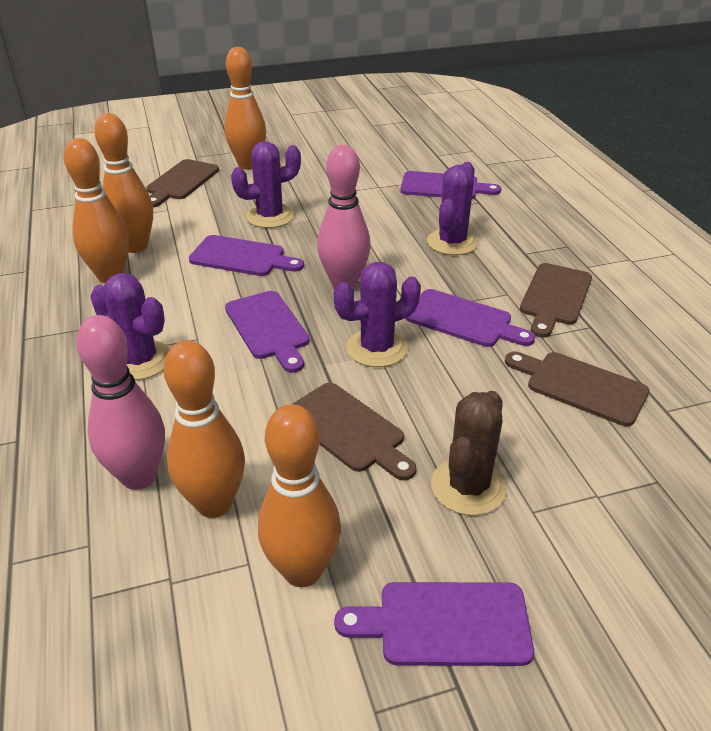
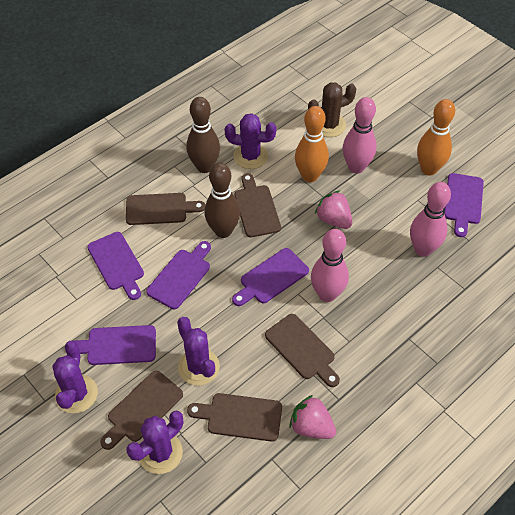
brown bowling pin: 0 -> 2
brown cutting board: 4 -> 5
orange bowling pin: 5 -> 2
pink bowling pin: 2 -> 3
pink strawberry: 0 -> 2

